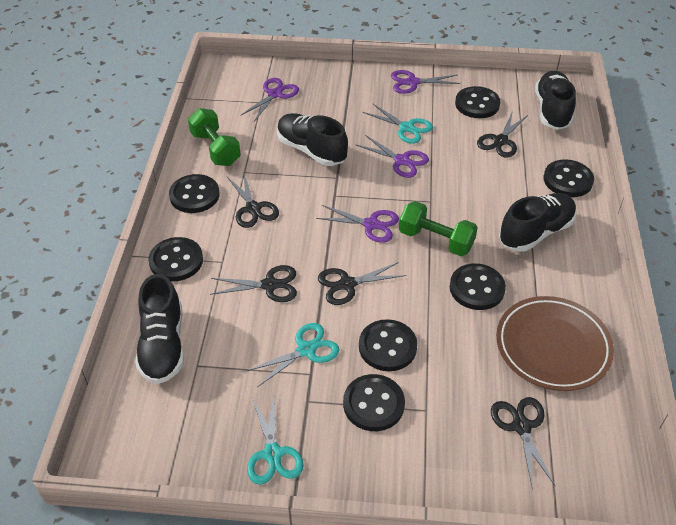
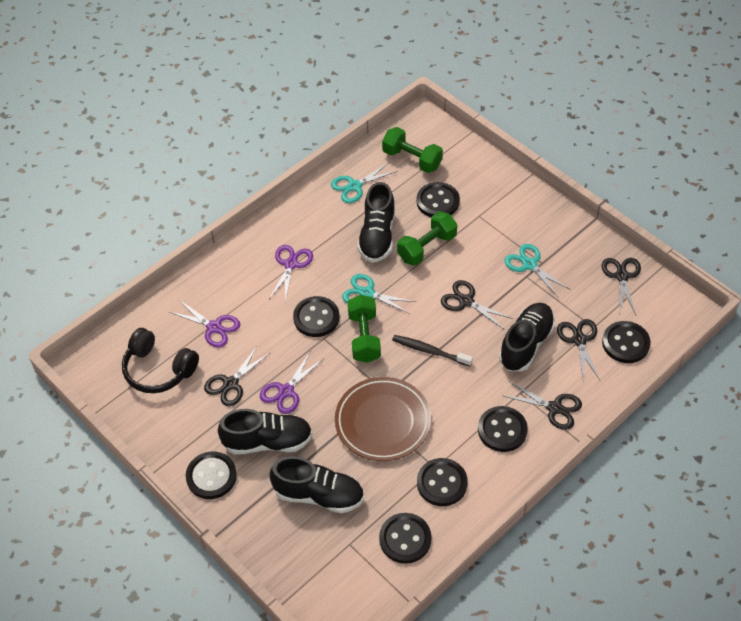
black headphones: 0 -> 1
black toothbrush: 0 -> 1
green dumbbell: 2 -> 3
purple scissors: 4 -> 3

